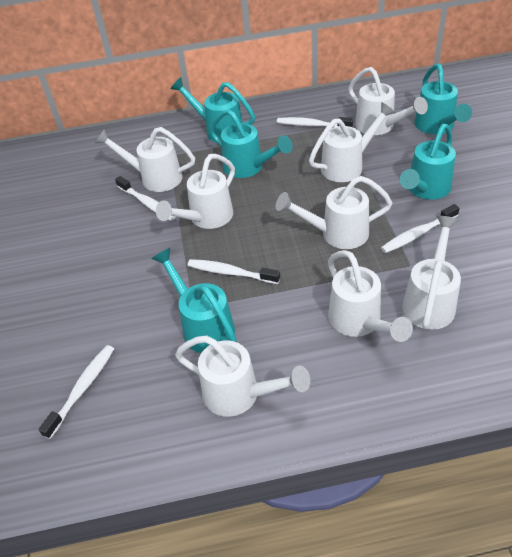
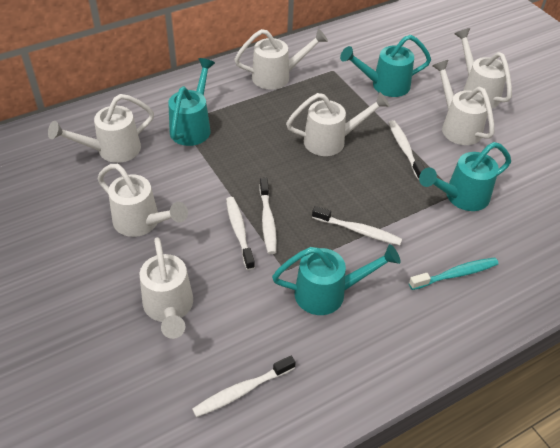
turquoise toothbrush: 0 -> 1
turquoise watering can: 5 -> 4
white watering can: 8 -> 7

